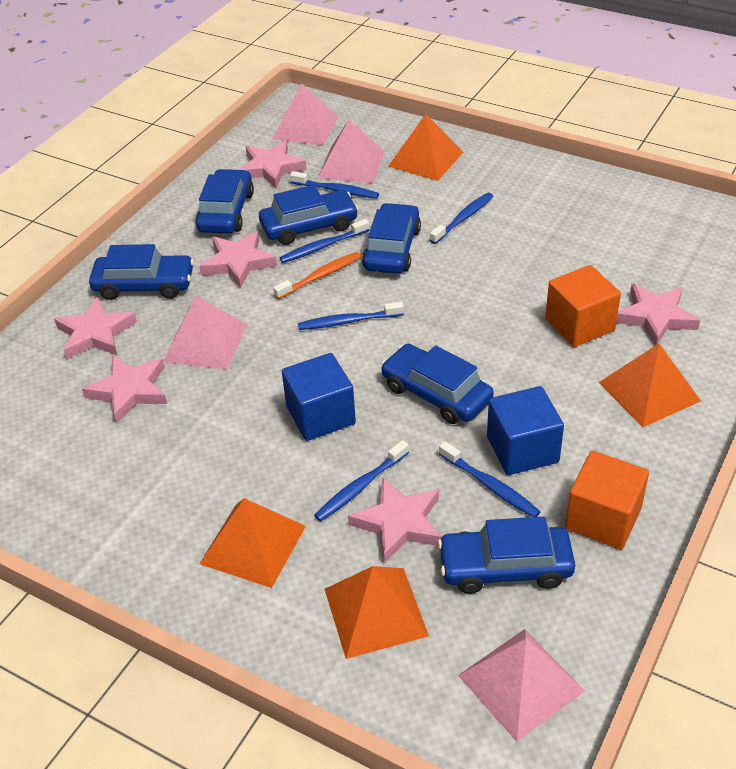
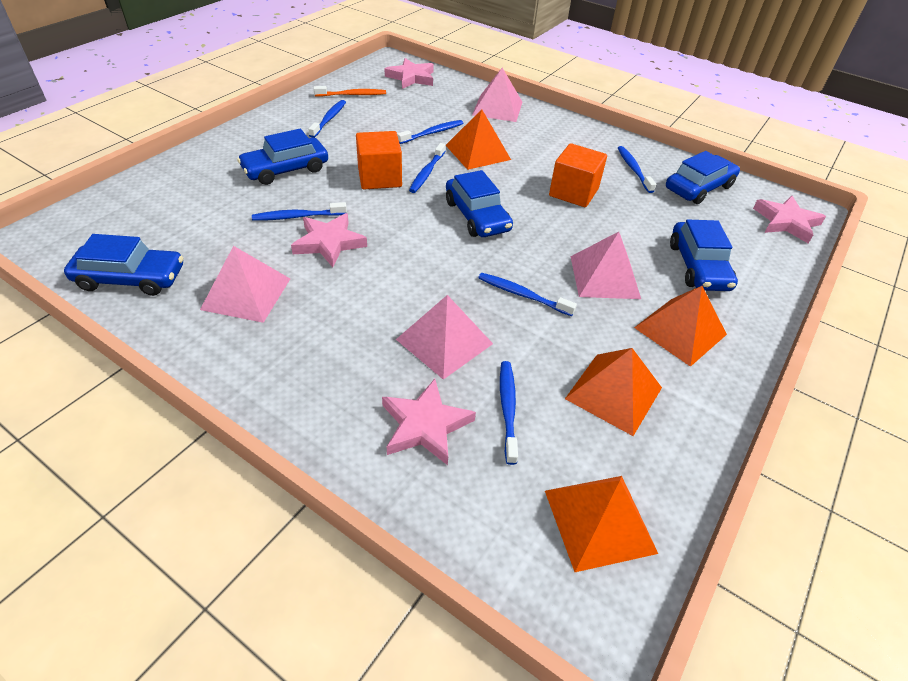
blue car: 6 -> 5
blue cube: 2 -> 0
blue toothbrush: 6 -> 7
pink star: 6 -> 4

